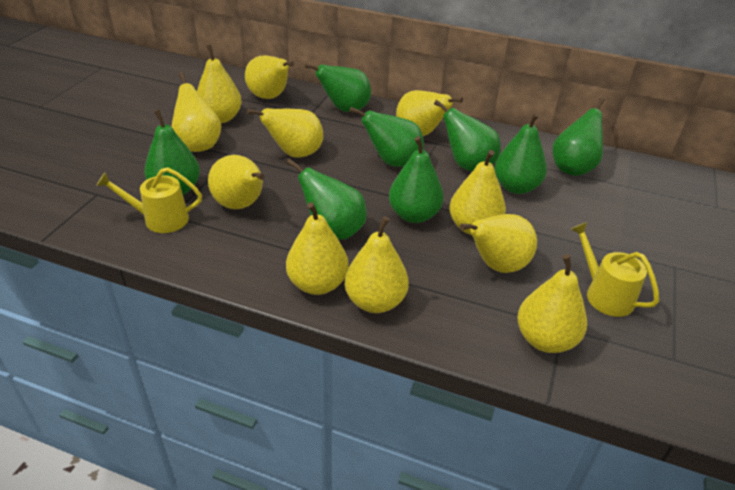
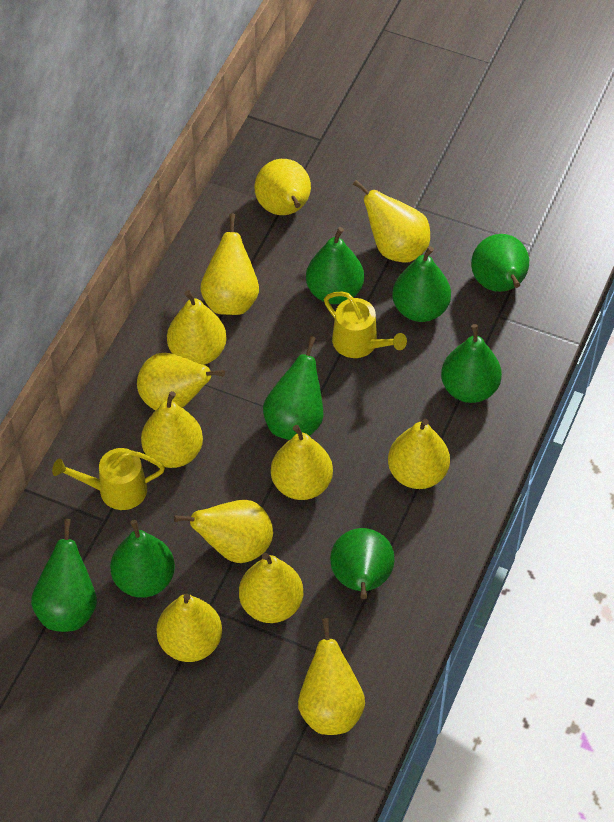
yellow pear: 11 -> 12

